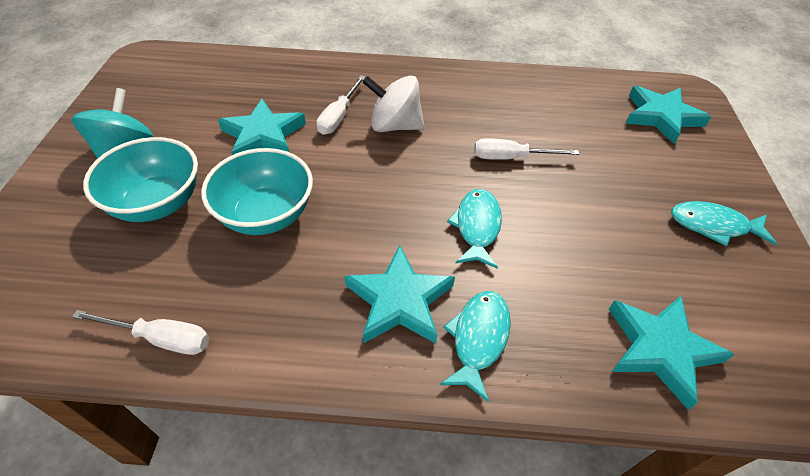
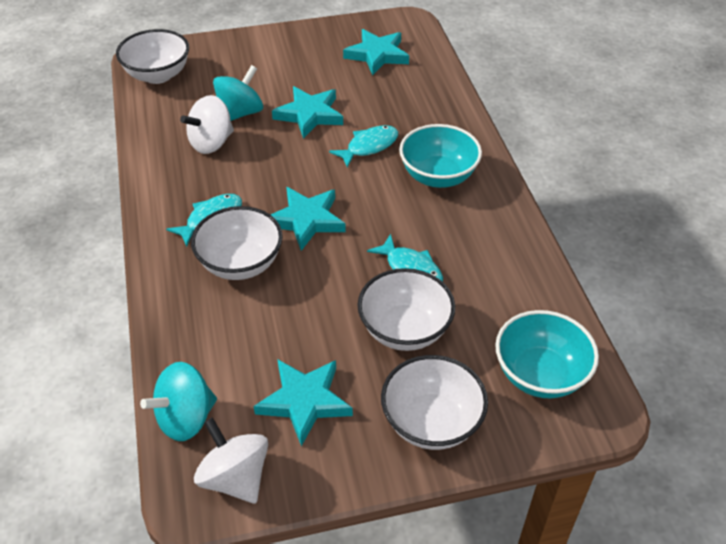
turquoise spinning top: 1 -> 2
white bowl: 0 -> 4
white screwdriver: 3 -> 0
white spinning top: 1 -> 2

